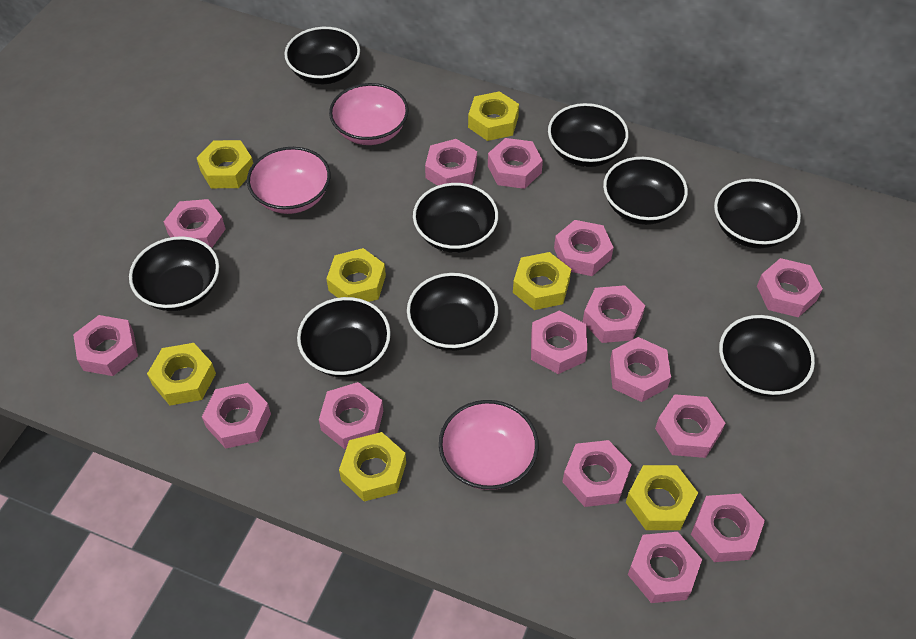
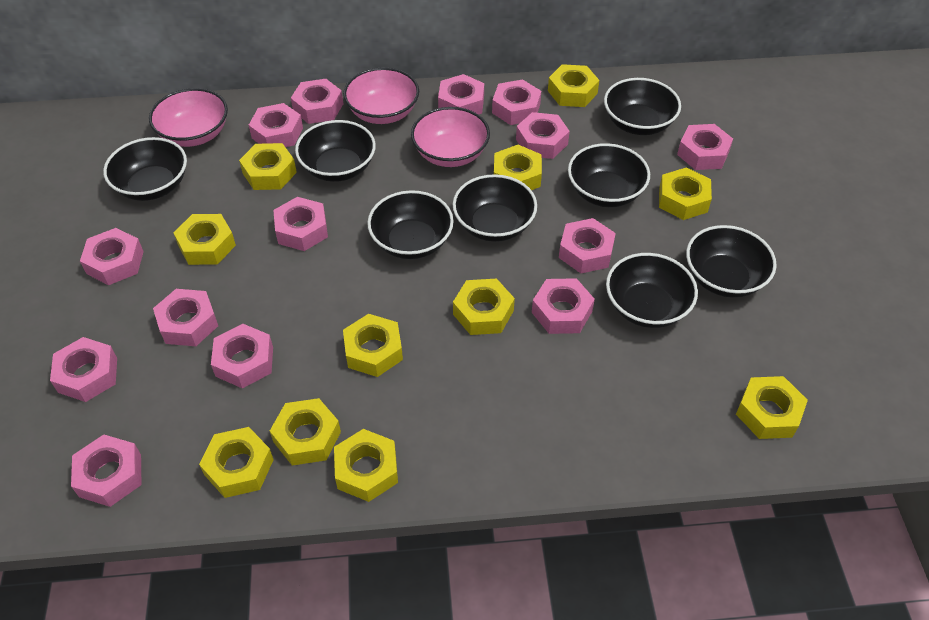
black bowl: 9 -> 8
pink nut: 15 -> 14
yellow nut: 7 -> 11

